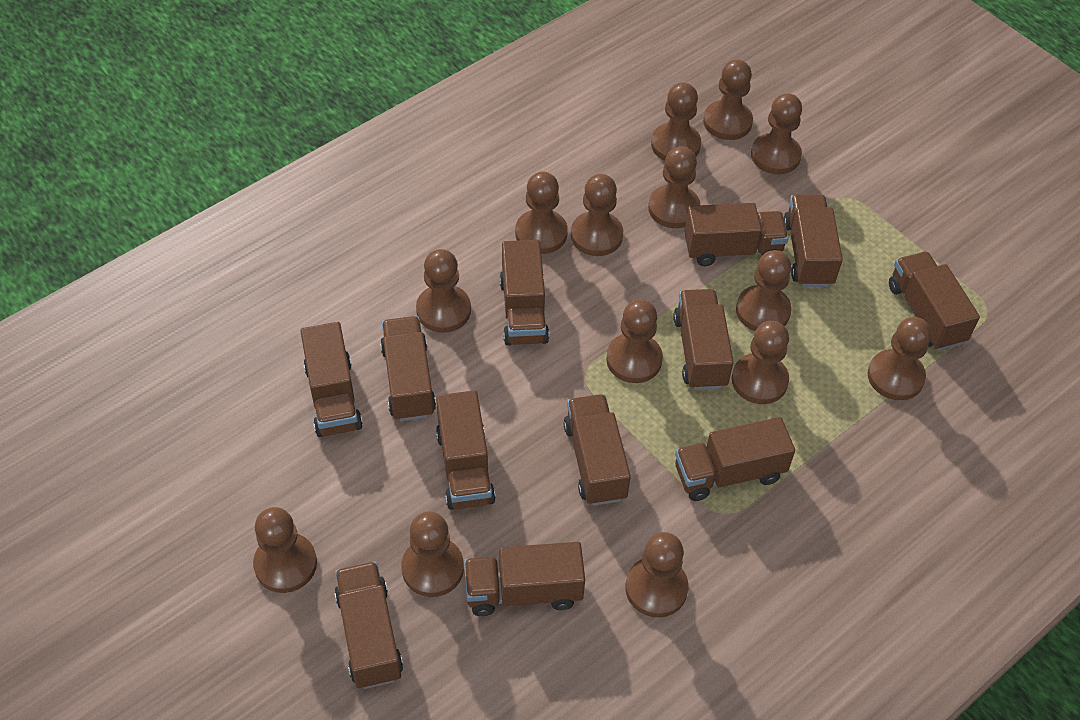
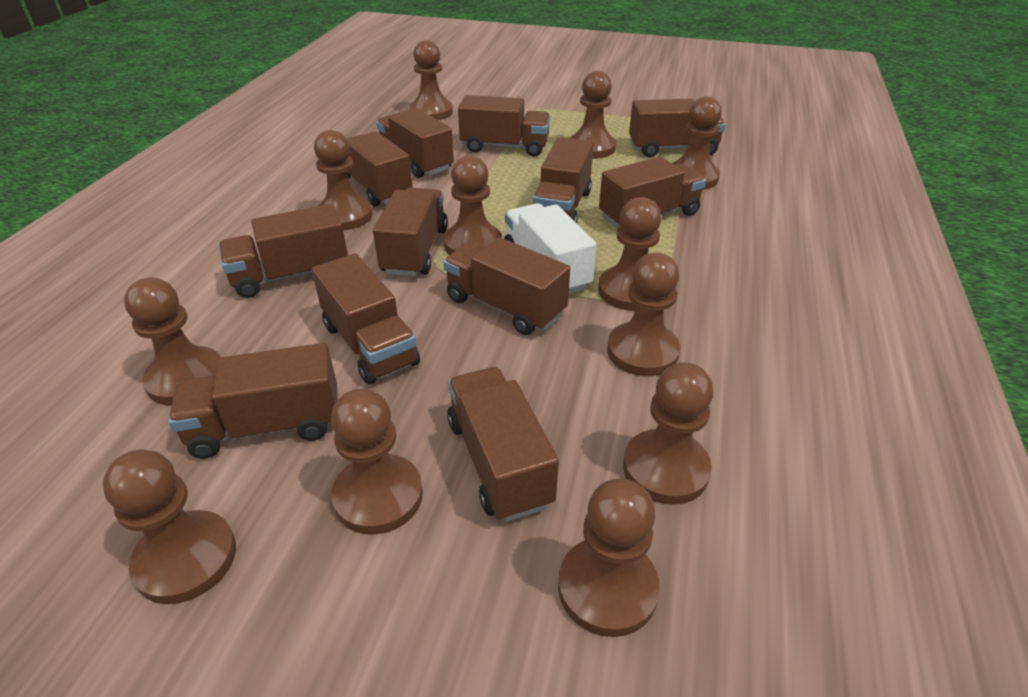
brown pawn: 14 -> 12
white truck: 0 -> 1

